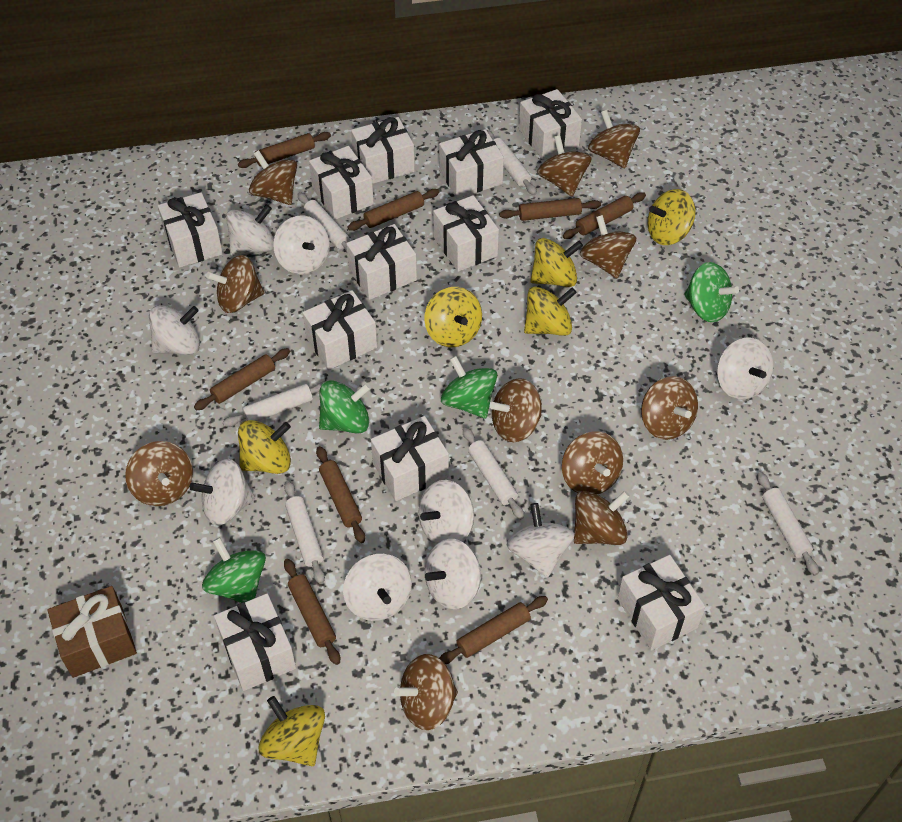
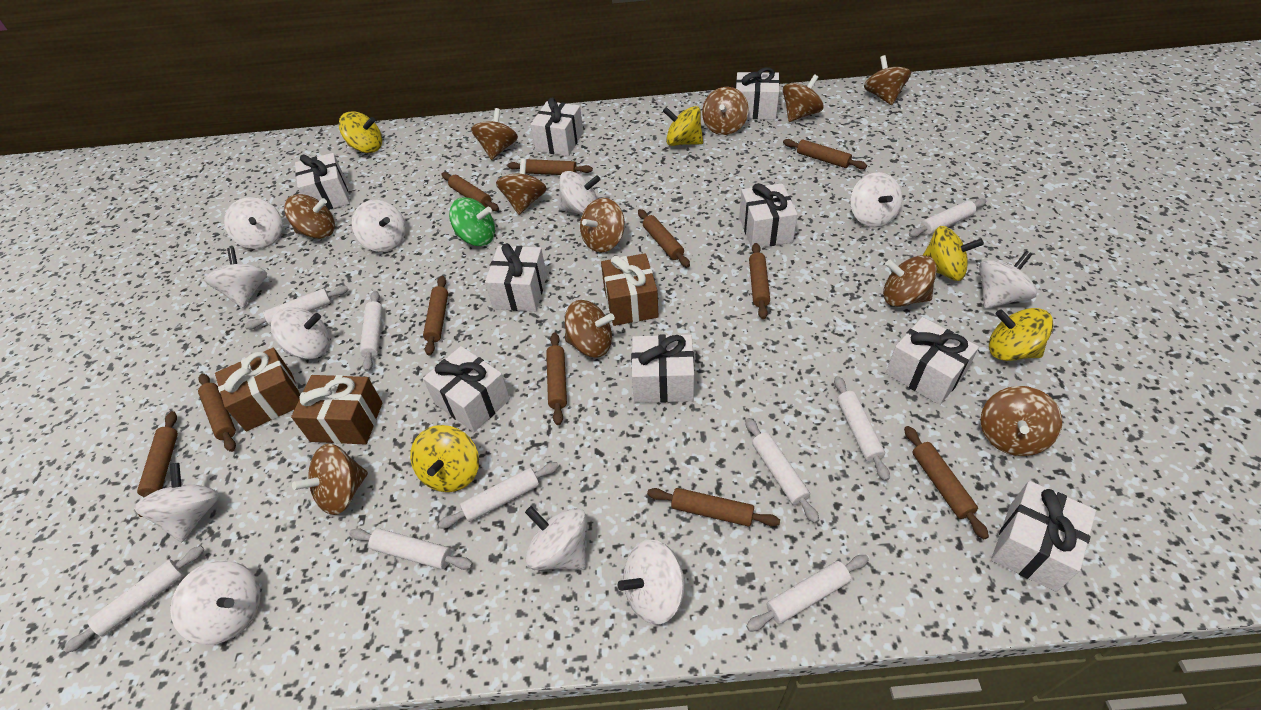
brown gift: 1 -> 3
brown rolling pin: 8 -> 11
green spinning top: 4 -> 1
white gift: 11 -> 9
white rolling pin: 6 -> 9
white spinning top: 9 -> 11
yellow spinning top: 6 -> 5

